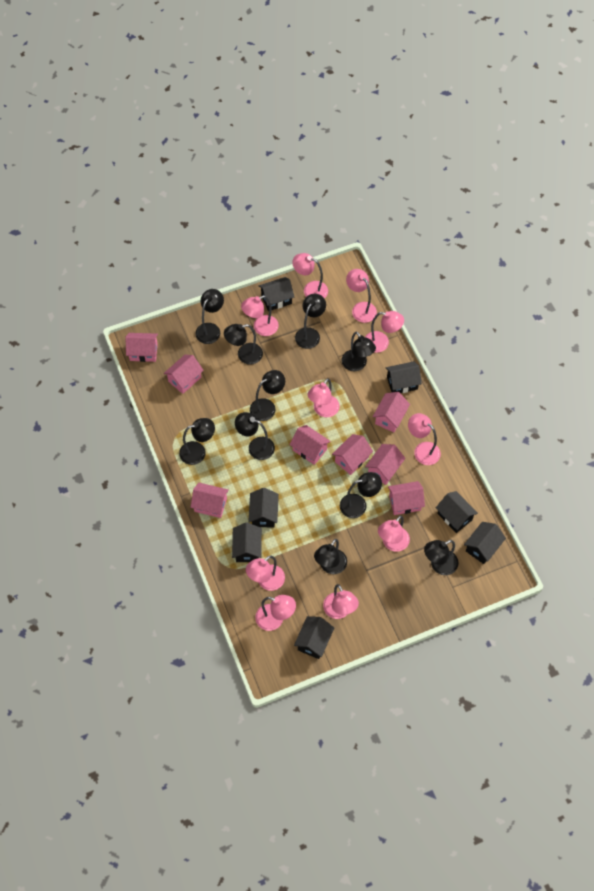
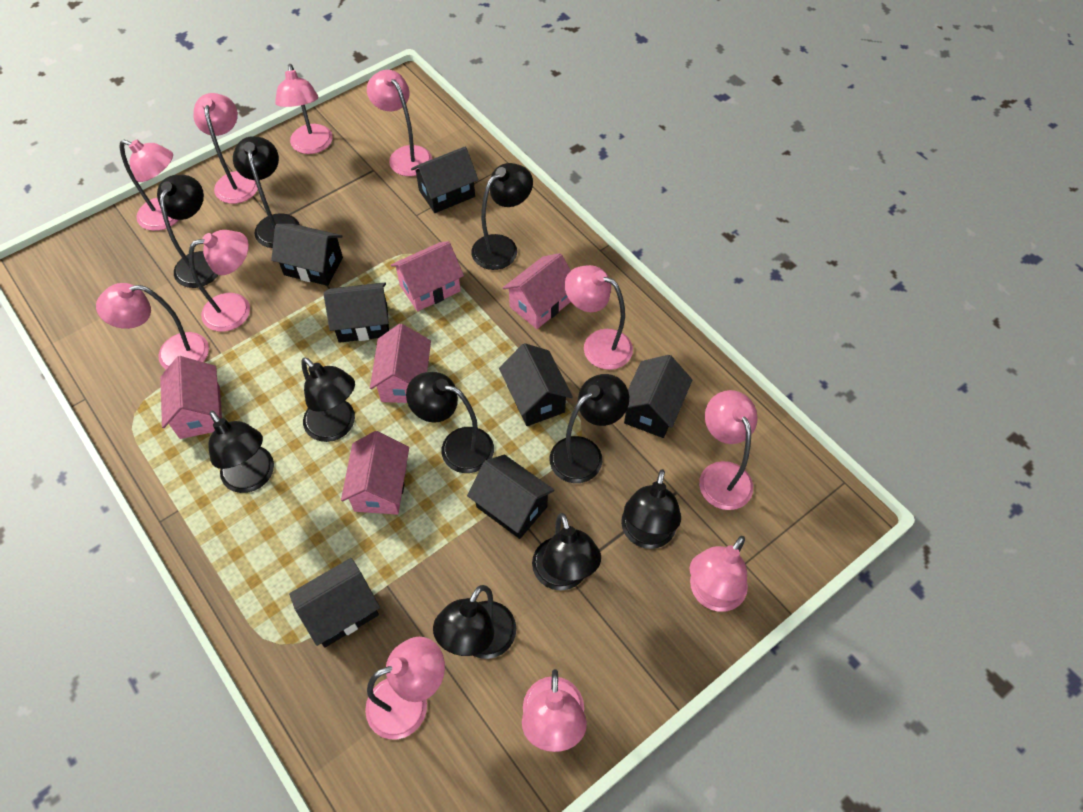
pink house: 8 -> 5
pink lamp: 10 -> 11

